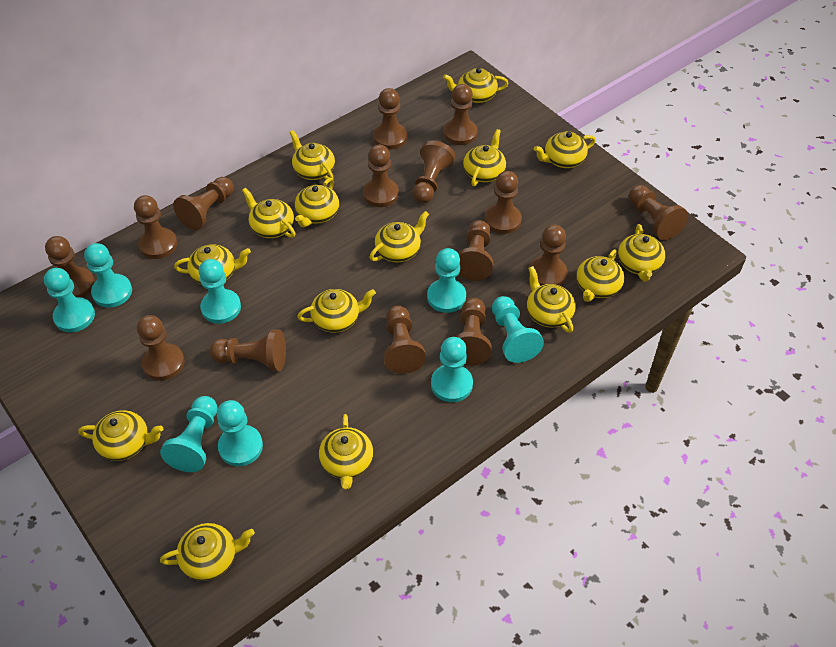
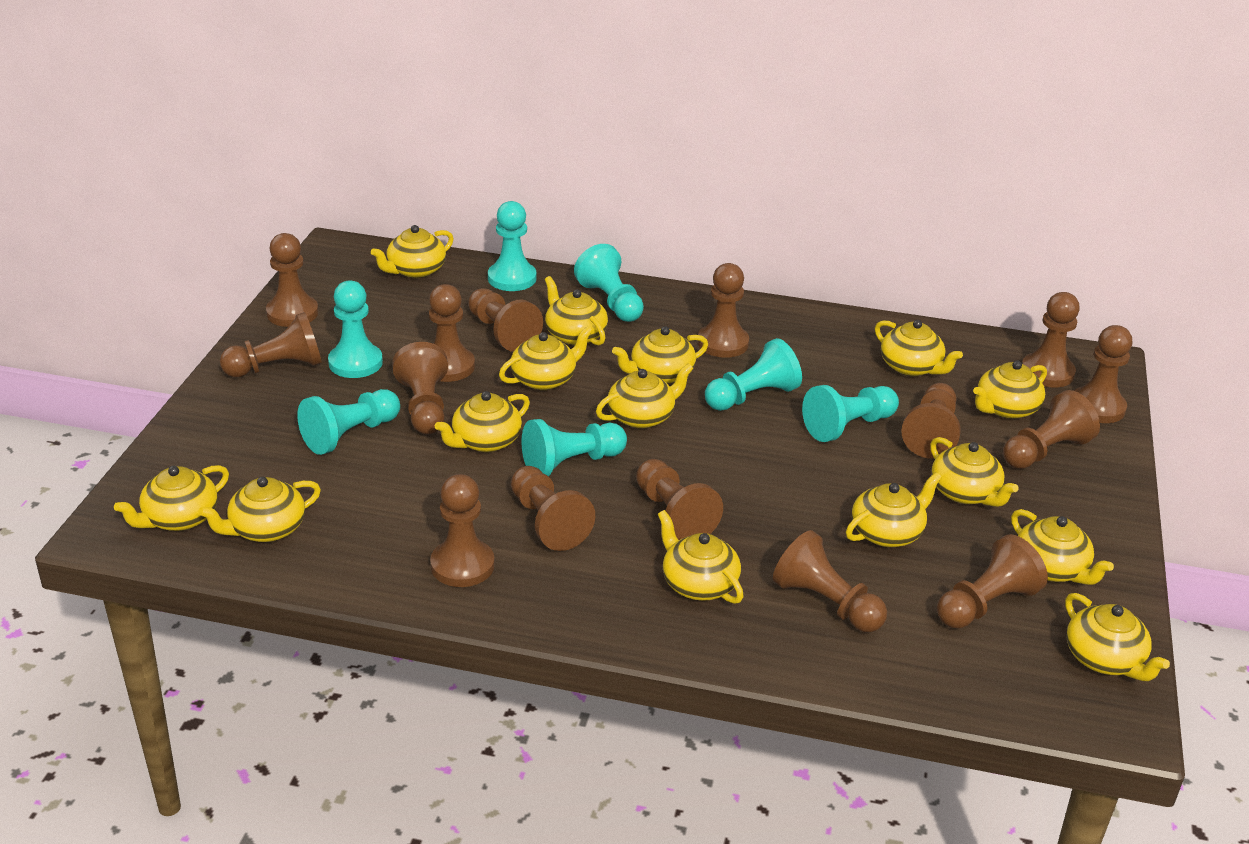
turquoise pawn: 8 -> 7

